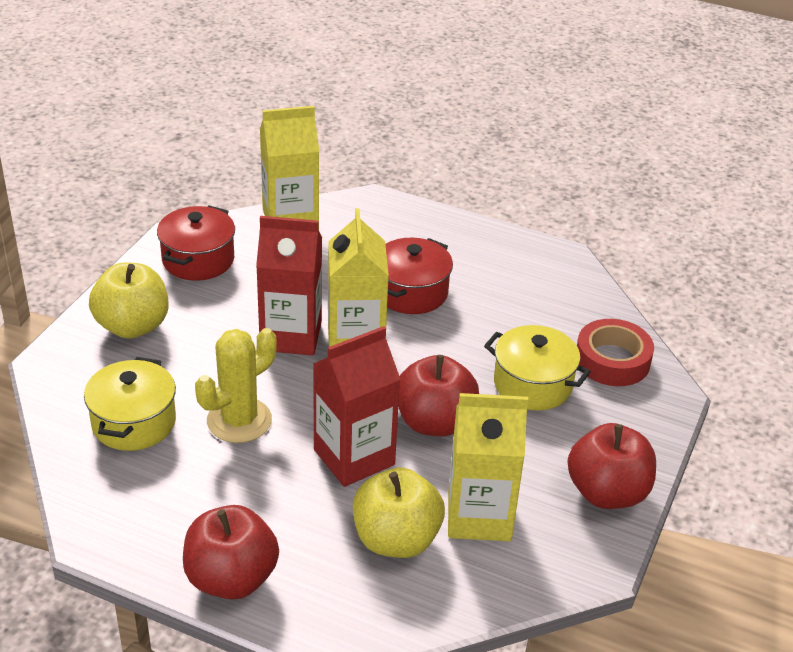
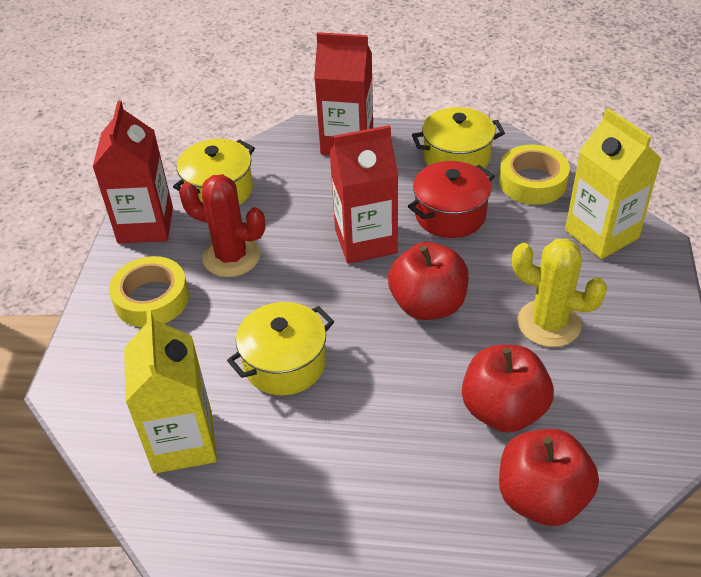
red cactus: 0 -> 1
red carton: 2 -> 3
red pot: 2 -> 1
red tape: 1 -> 0
yellow apple: 2 -> 0
yellow carton: 3 -> 2
yellow pot: 2 -> 3
yellow tape: 0 -> 2

